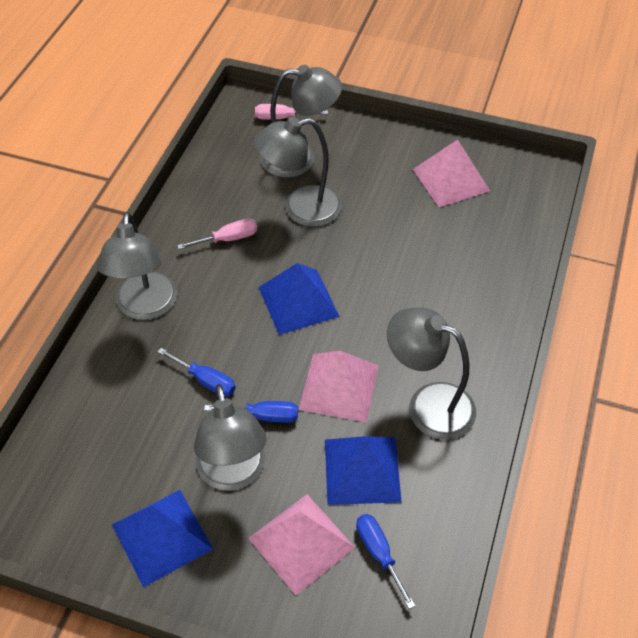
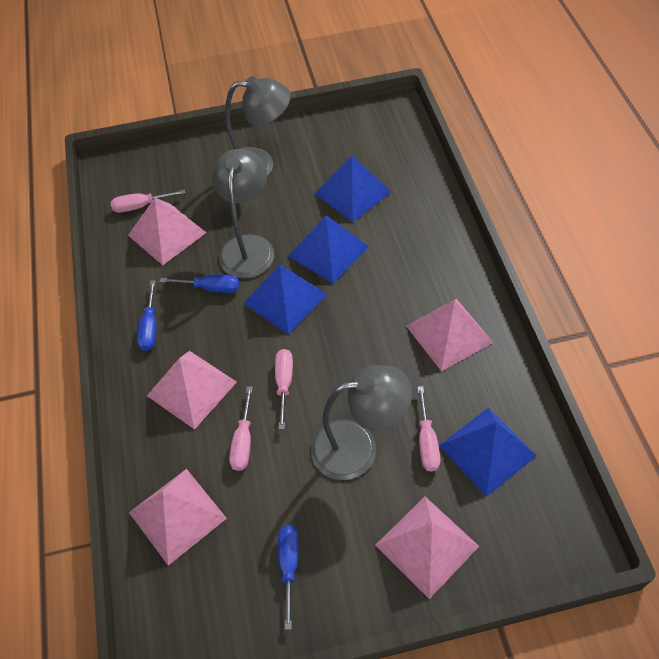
blue pyramid: 3 -> 4
grey lamp: 5 -> 3
pink pyramid: 3 -> 5
pink screwdriver: 2 -> 4

